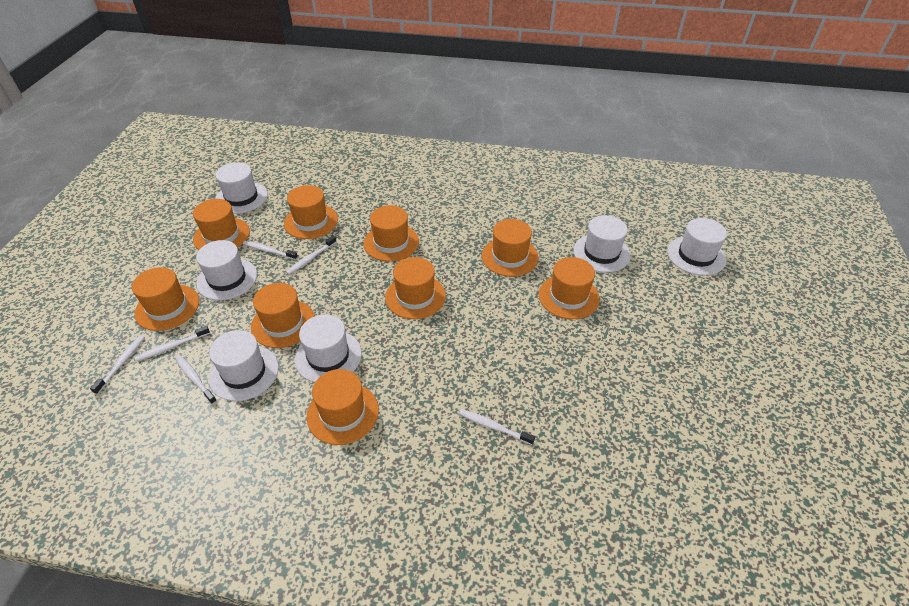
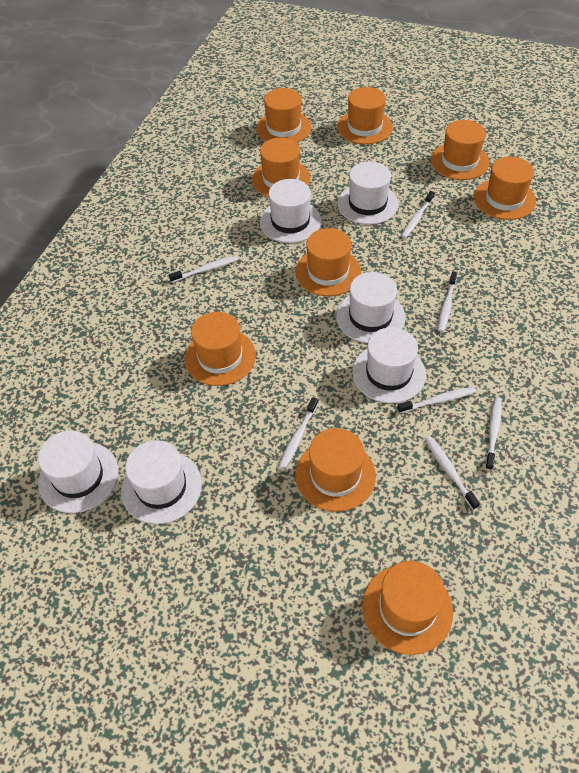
white toothbrush: 6 -> 7

